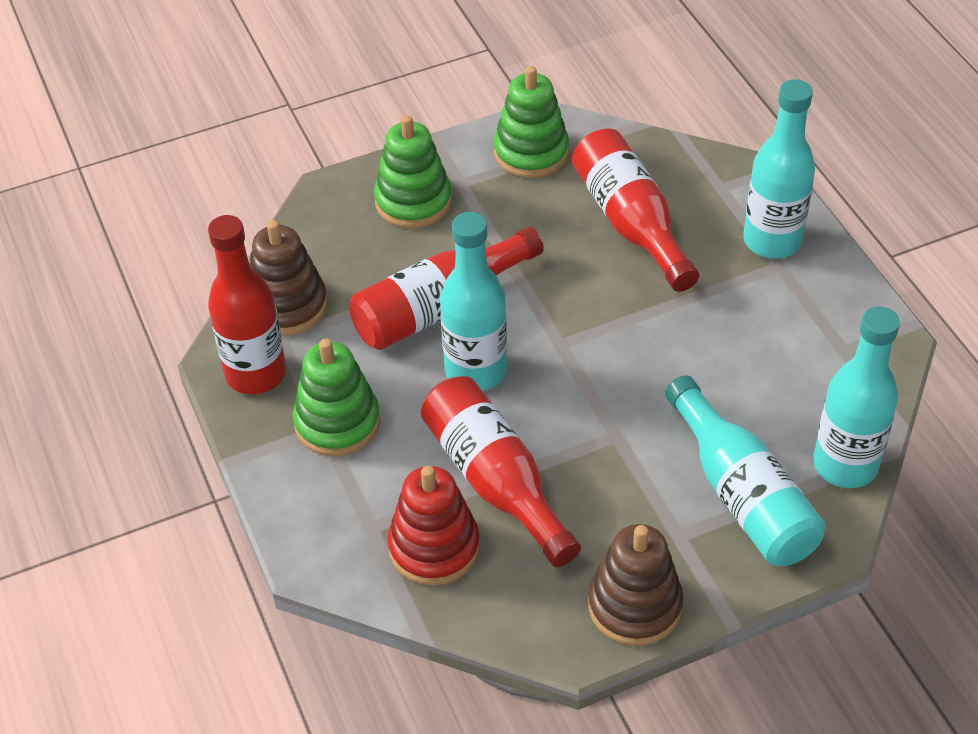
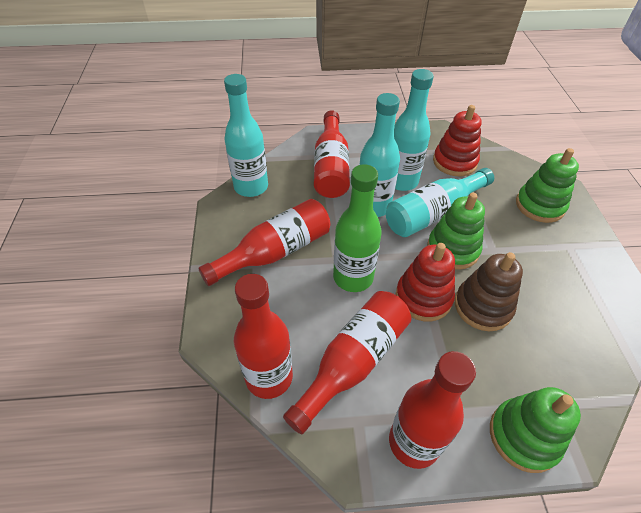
brown stacking toy: 2 -> 1
green bottle: 0 -> 1
red bottle: 4 -> 5
red stacking toy: 1 -> 2

